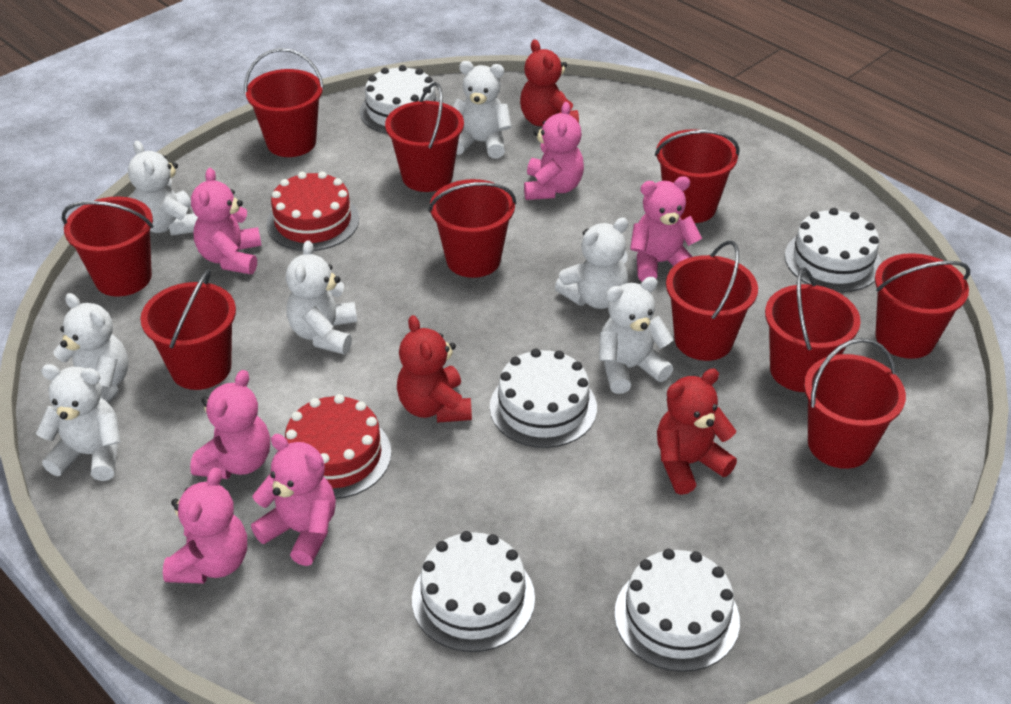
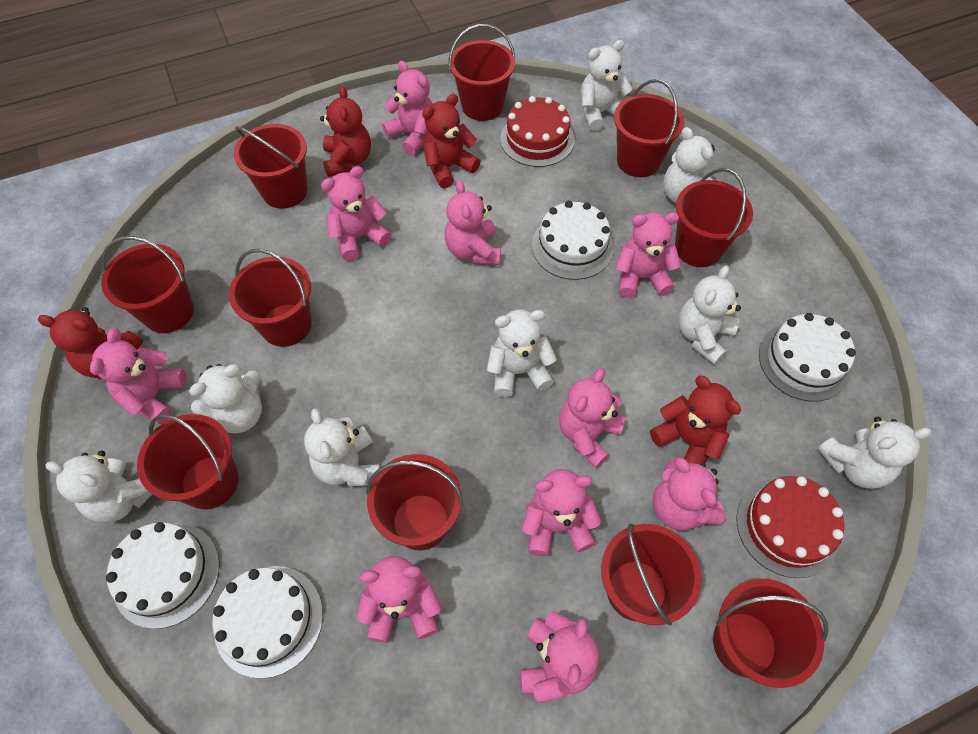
pink teddy bear: 6 -> 10
red teddy bear: 3 -> 4
white cake: 5 -> 4
white teddy bear: 7 -> 8

